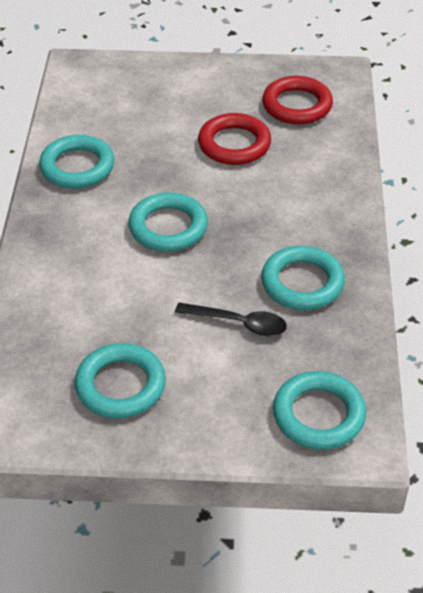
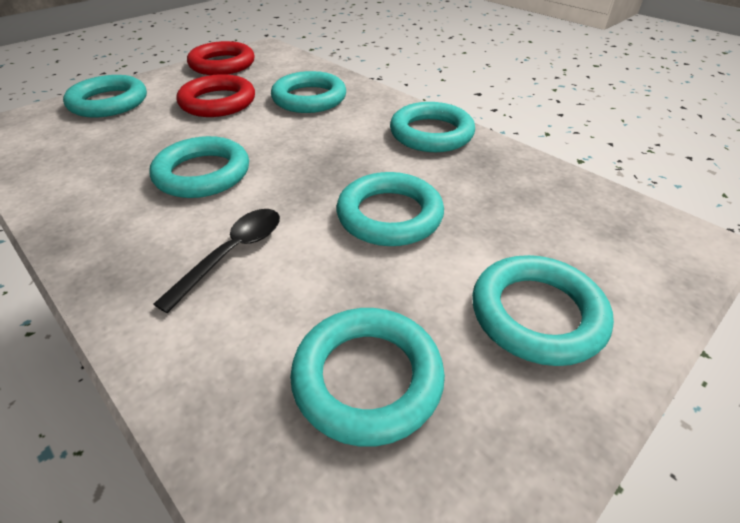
turquoise ring: 5 -> 7

